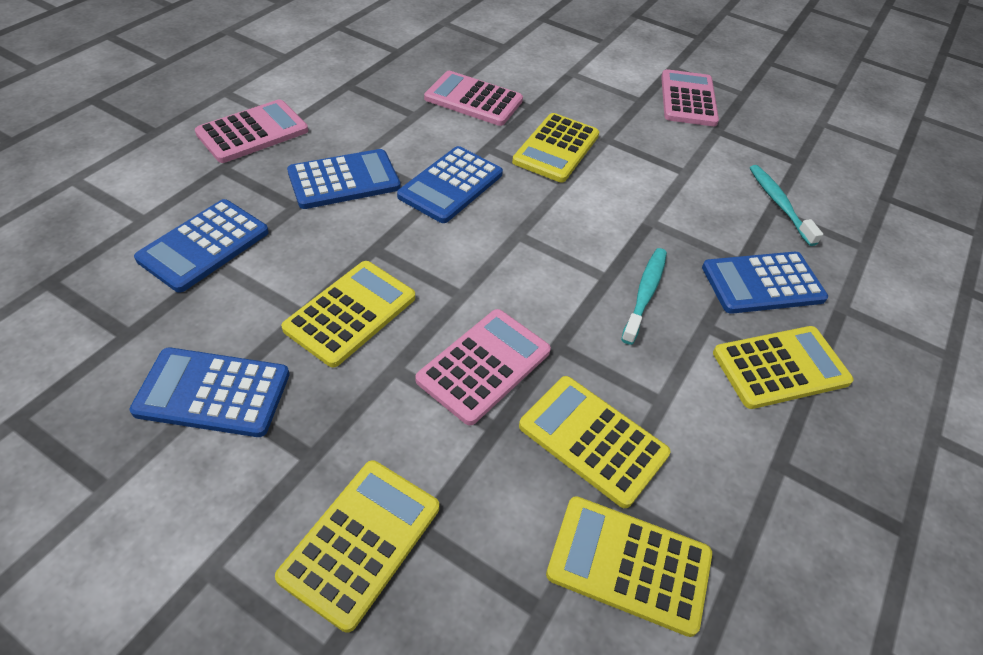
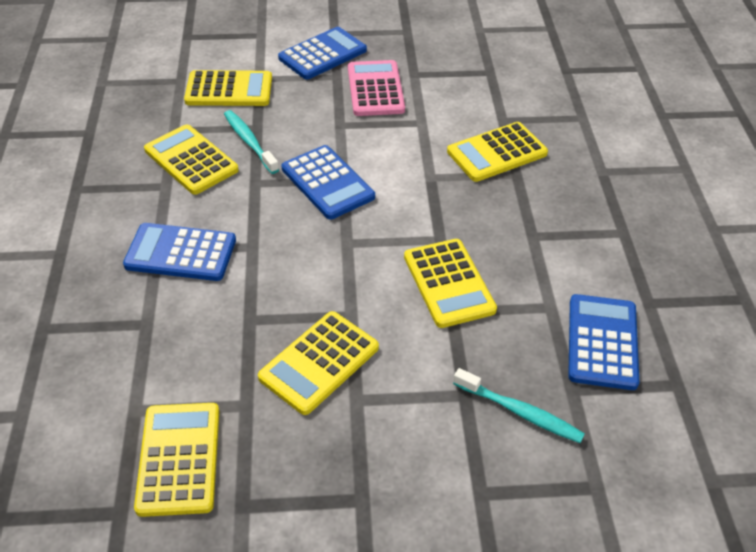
blue calculator: 5 -> 4
pink calculator: 4 -> 1

